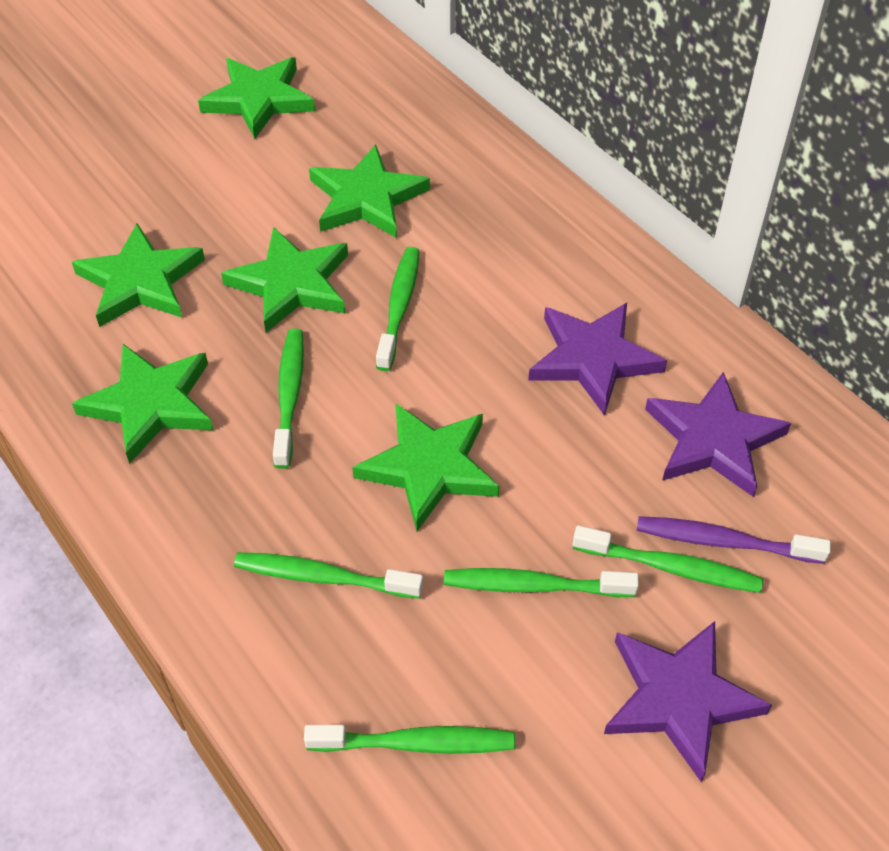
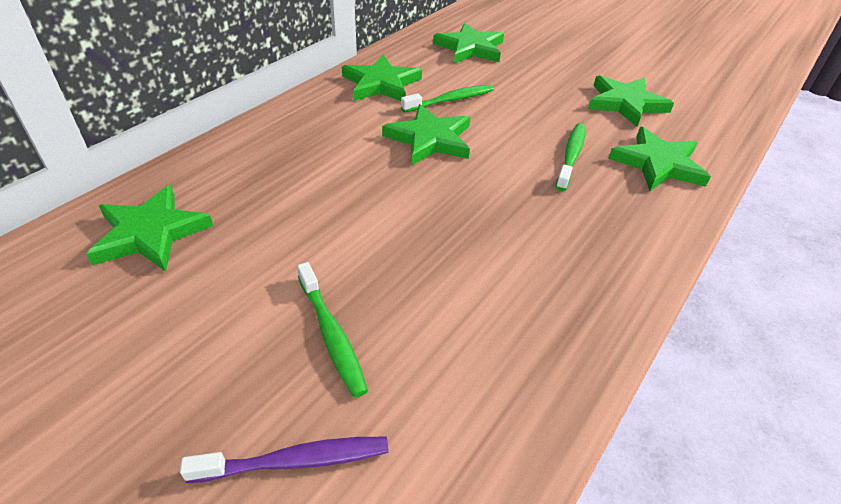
green toothbrush: 6 -> 3
purple star: 3 -> 0

